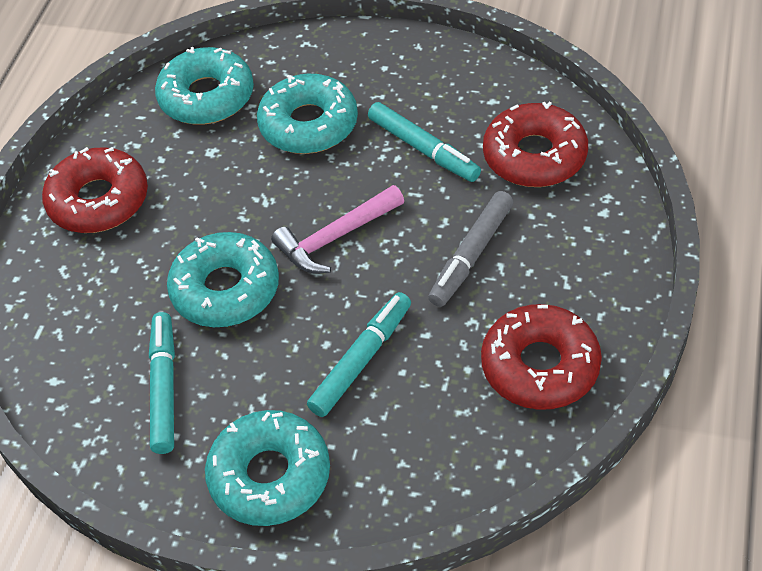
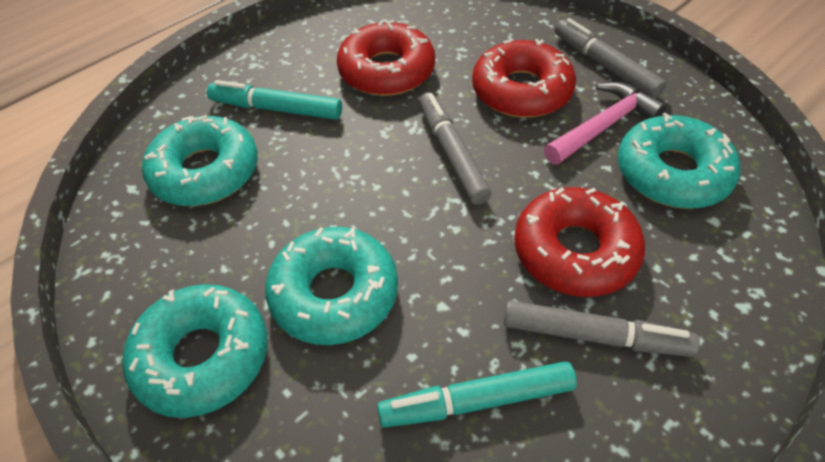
grey marker: 1 -> 3
turquoise marker: 3 -> 2

